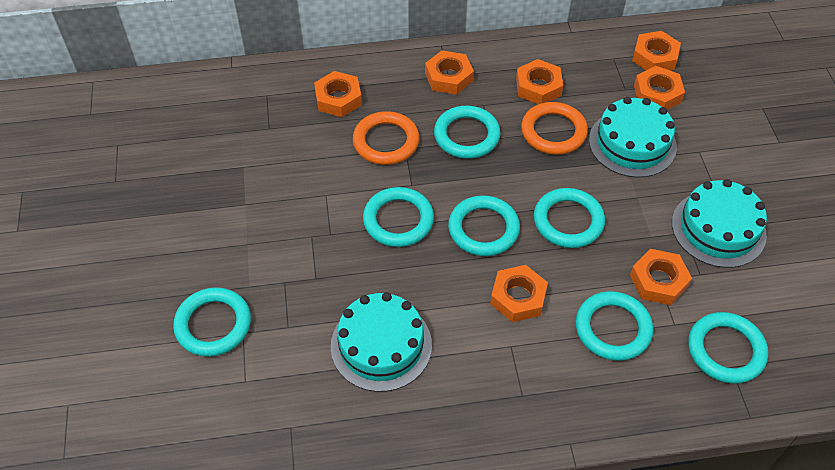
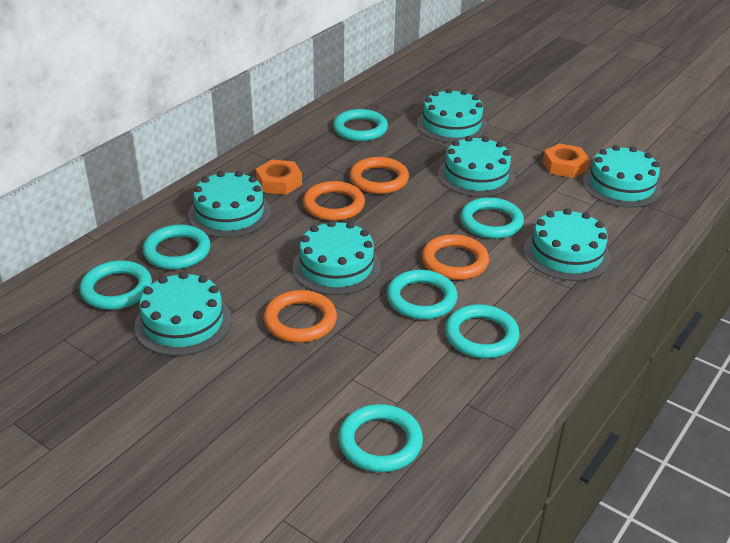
orange nut: 7 -> 2
orange ring: 2 -> 4
turquoise cake: 3 -> 7

